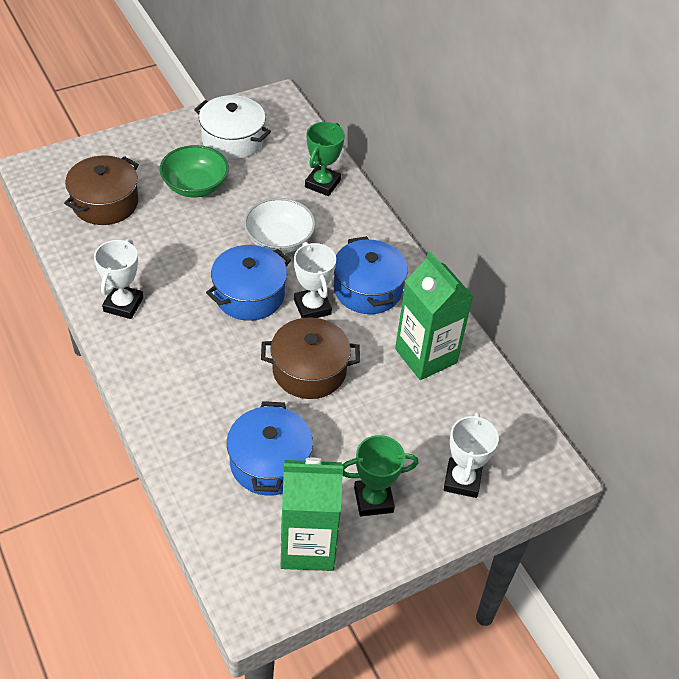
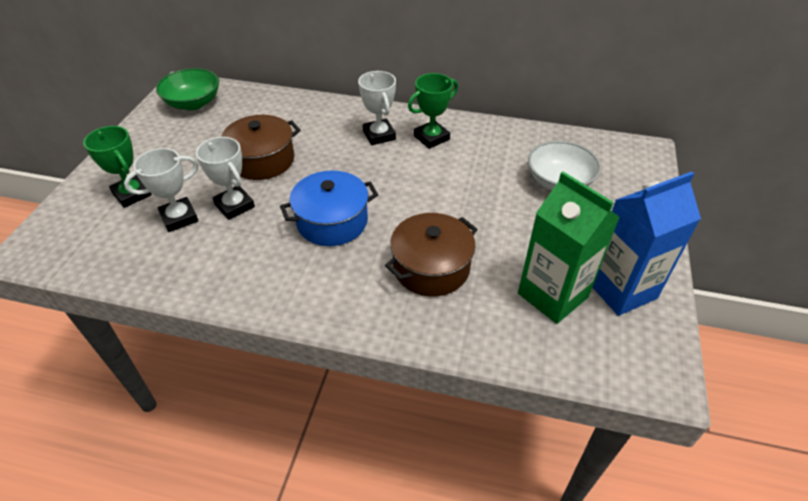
blue carton: 0 -> 1
blue pot: 3 -> 1
green carton: 2 -> 1
white pot: 1 -> 0

